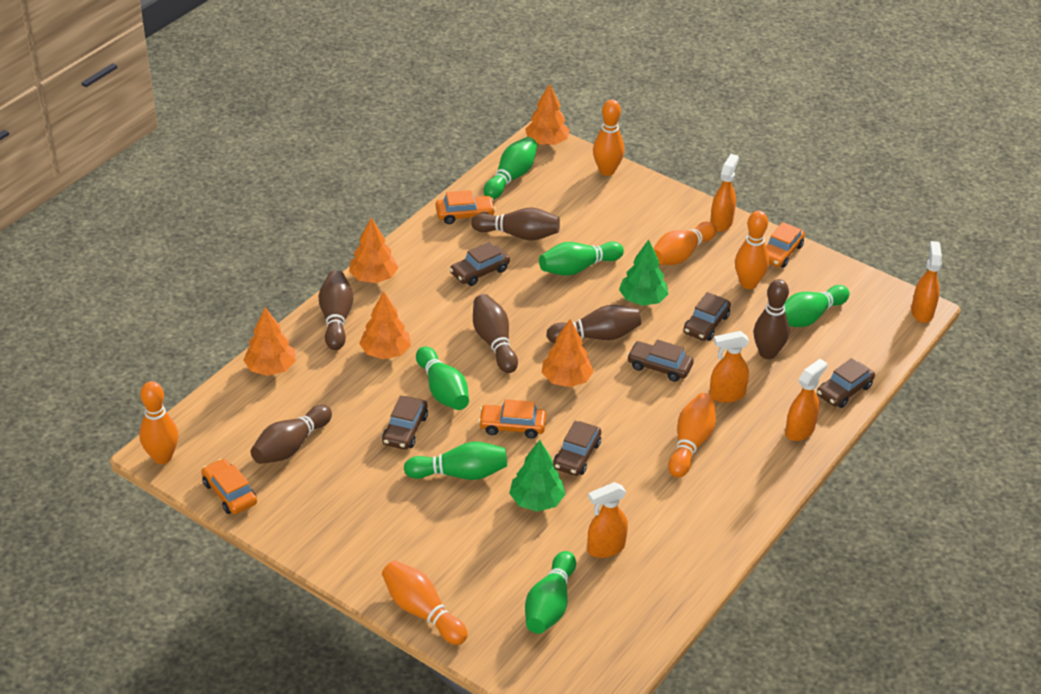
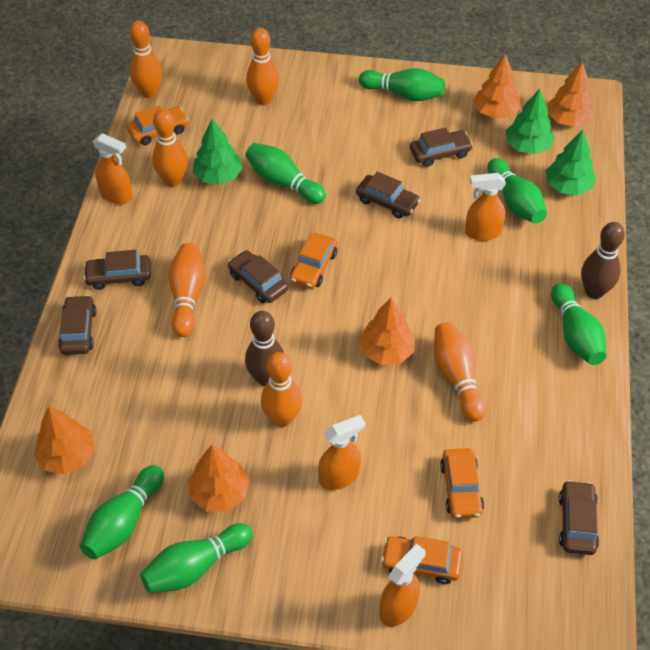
brown bowling pin: 6 -> 2
green tree: 2 -> 3
orange spray bottle: 5 -> 4

